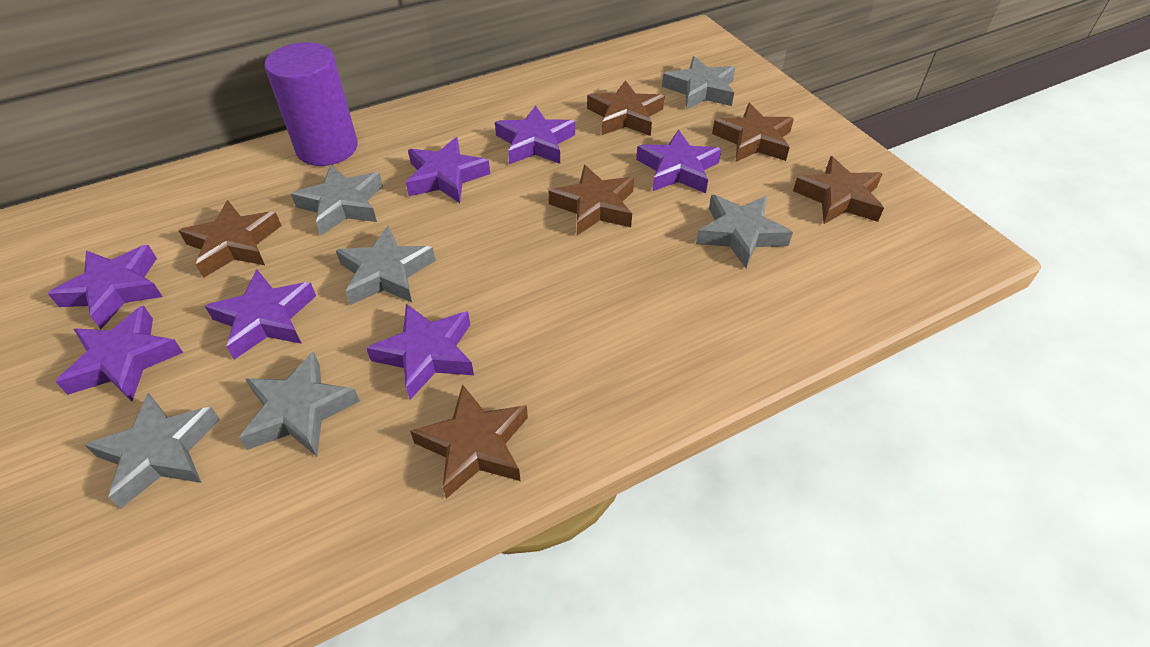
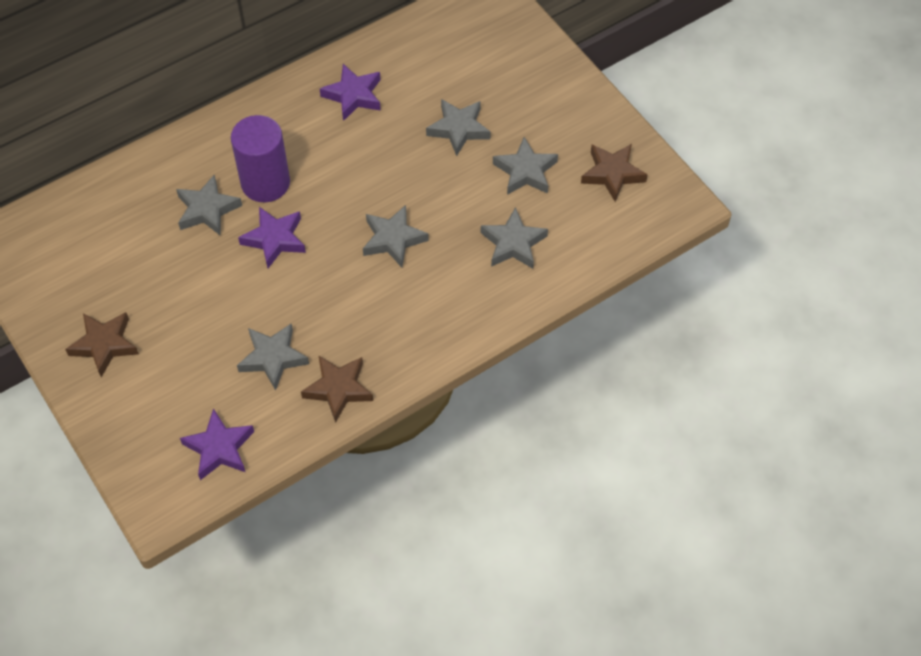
brown star: 6 -> 3
purple star: 7 -> 3

